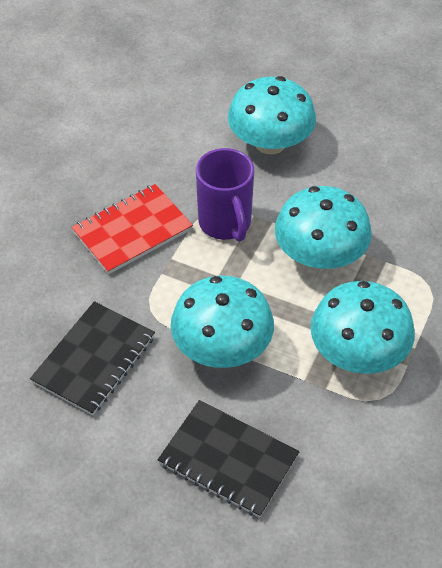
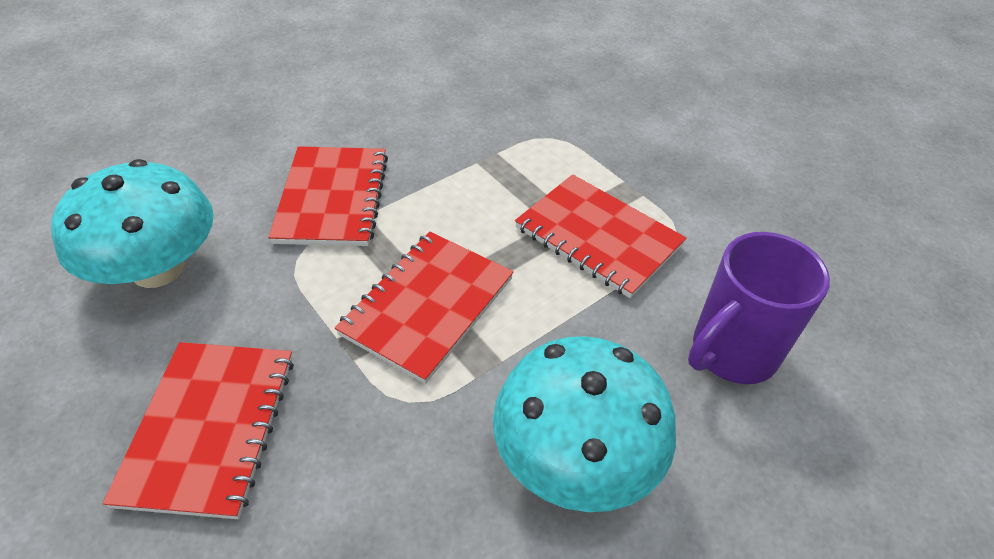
black notebook: 2 -> 0
red notebook: 1 -> 4
turquoise mushroom: 4 -> 2

